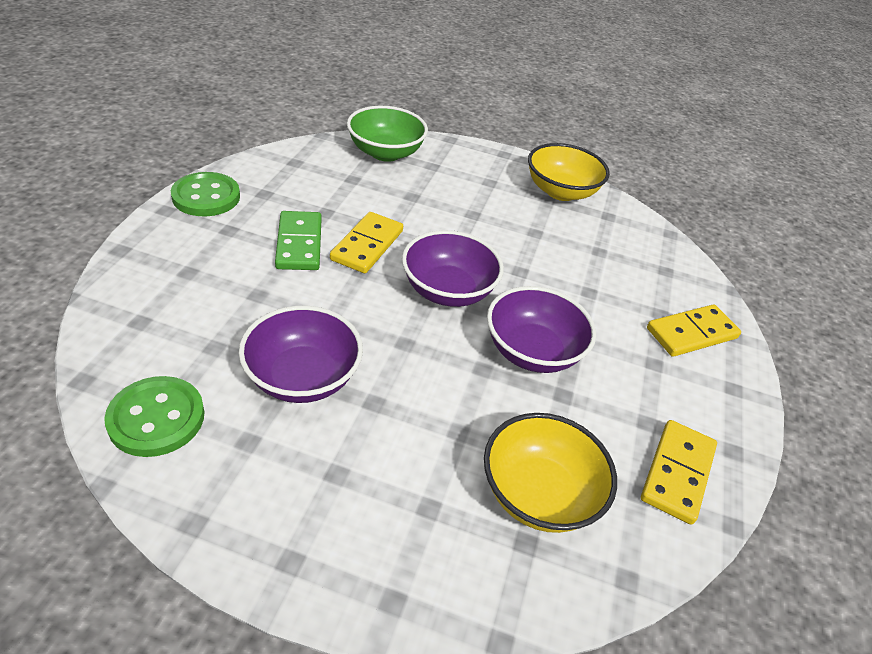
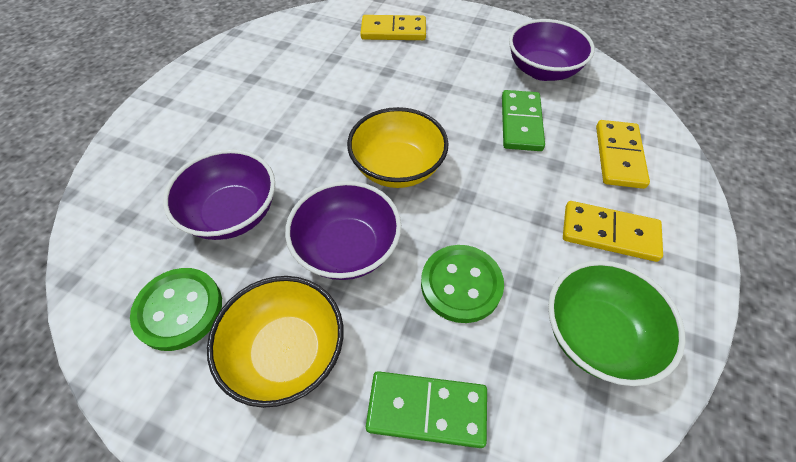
green domino: 1 -> 2

